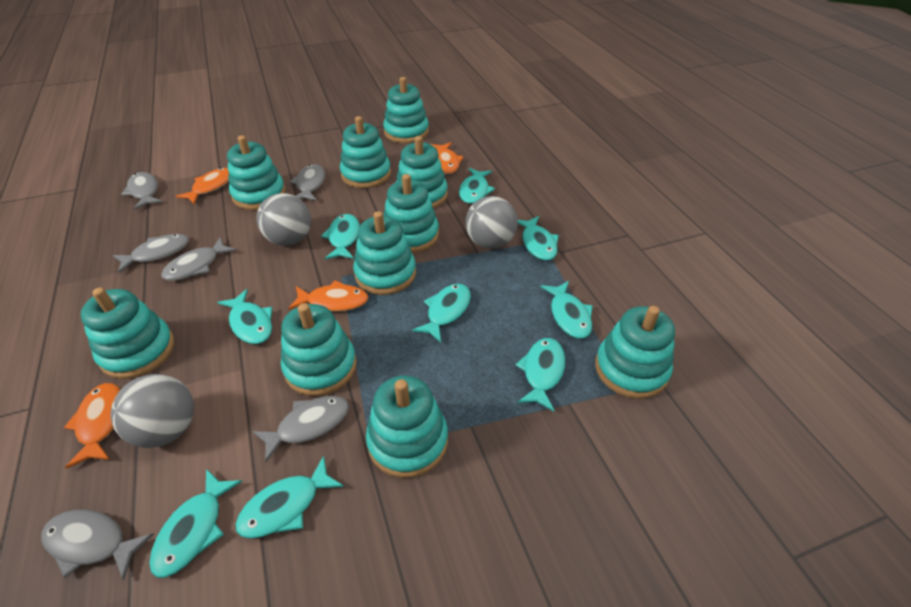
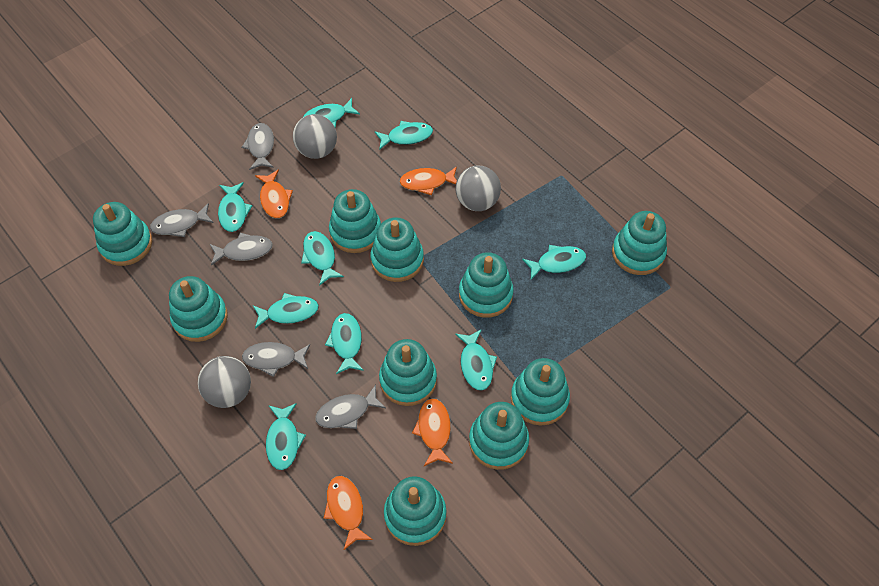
grey fish: 6 -> 5

